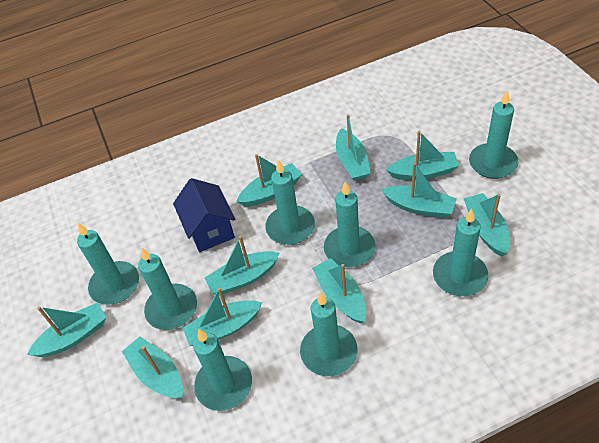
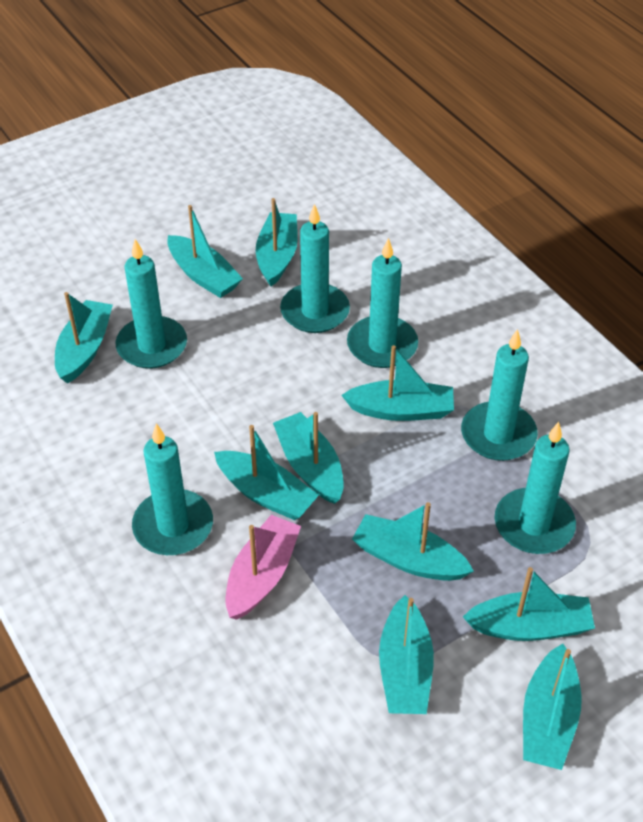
blue house: 1 -> 0
pink boat: 0 -> 1
turquoise candle: 8 -> 6

